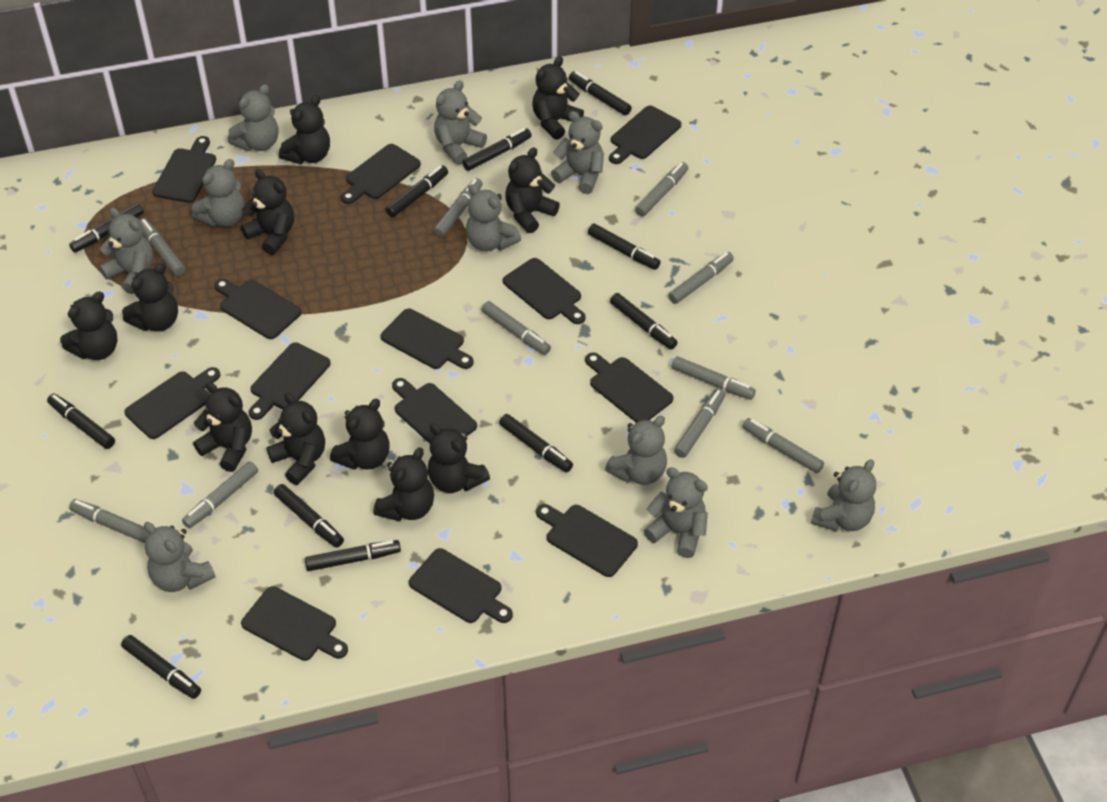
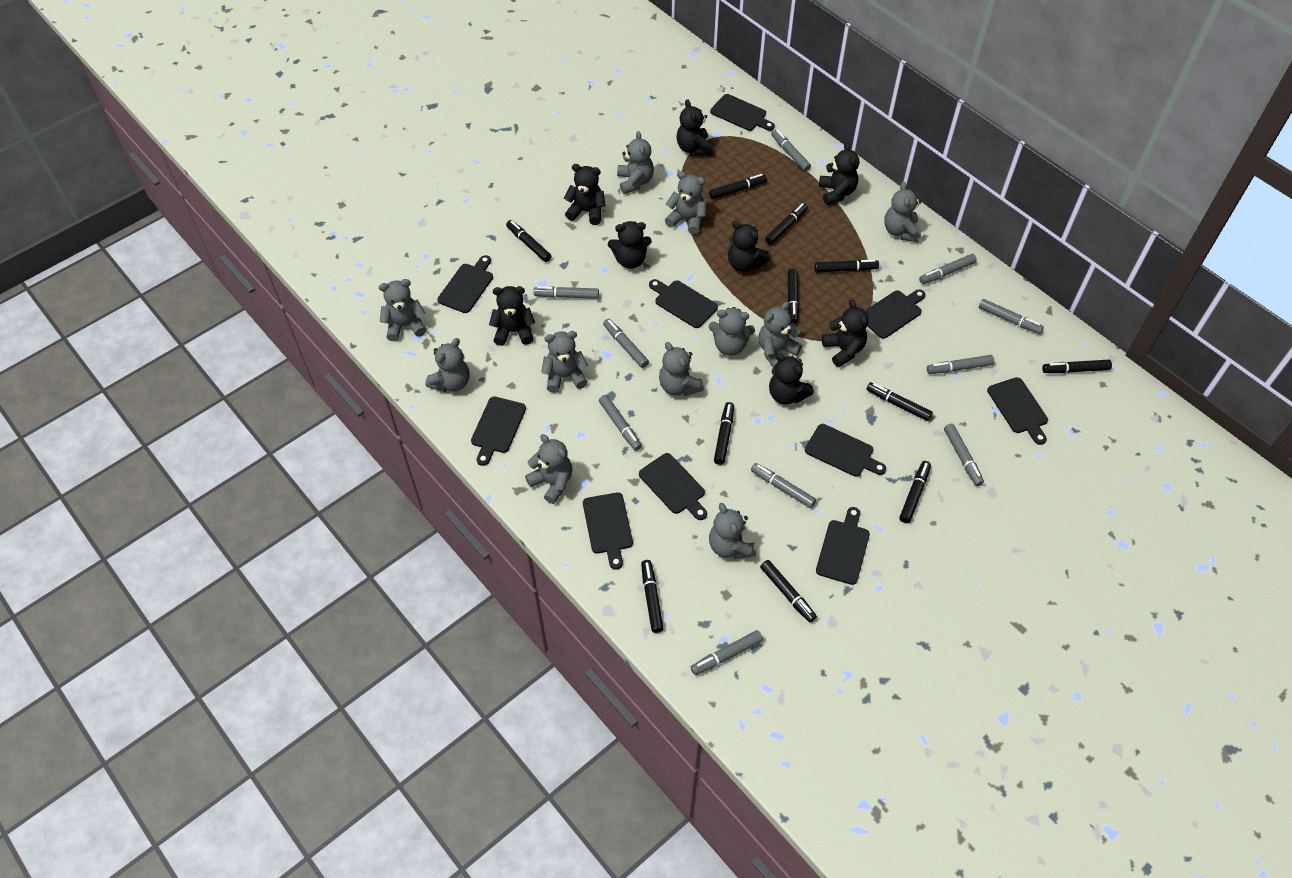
black cutting board: 13 -> 10
black teddy bear: 11 -> 8
grey teddy bear: 10 -> 11

